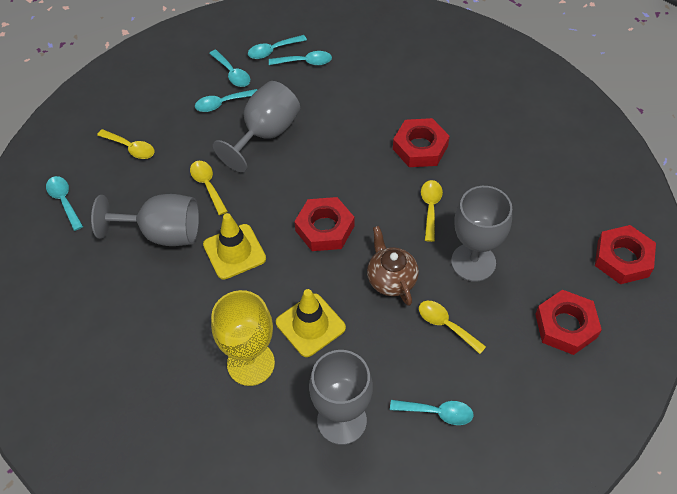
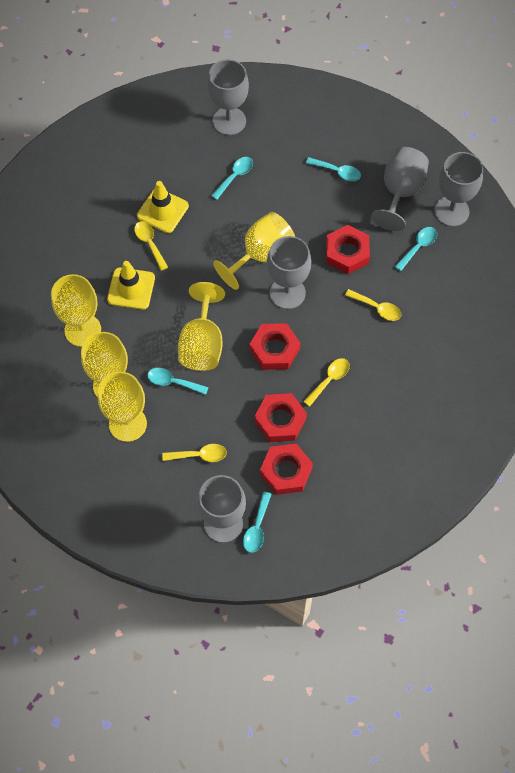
brown teapot: 1 -> 0
grey goblet: 4 -> 5
turquoise spoon: 6 -> 5
yellow goblet: 1 -> 5

